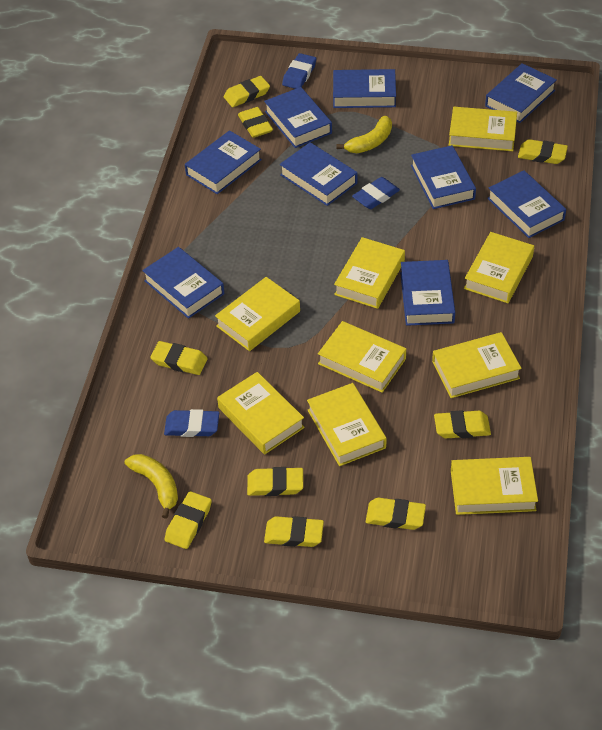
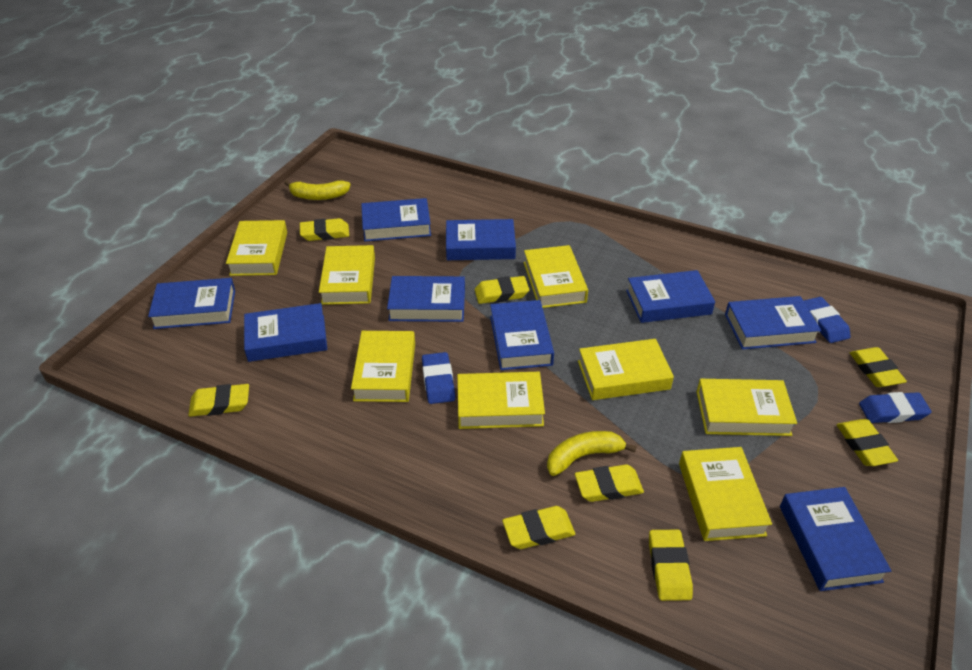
yellow book: 9 -> 8
yellow eraser: 9 -> 8

